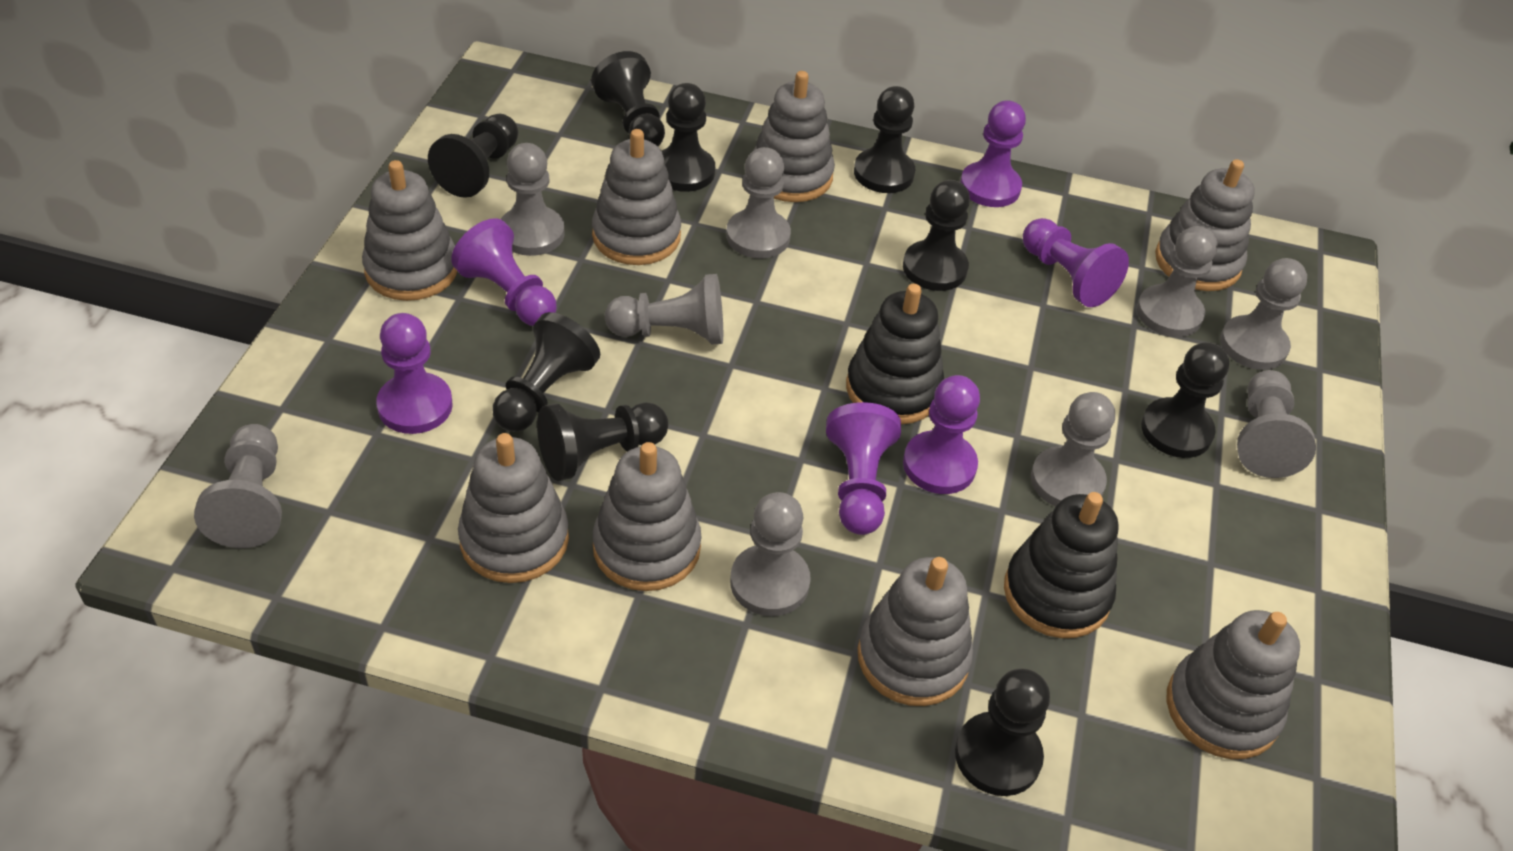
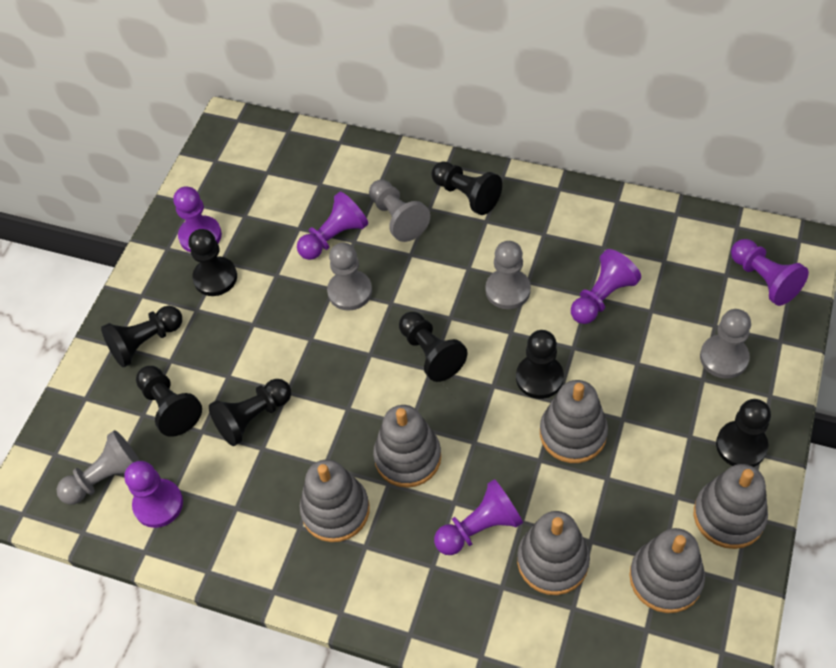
black pawn: 9 -> 8
black stacking toy: 2 -> 0
grey pawn: 9 -> 5
grey stacking toy: 8 -> 6

